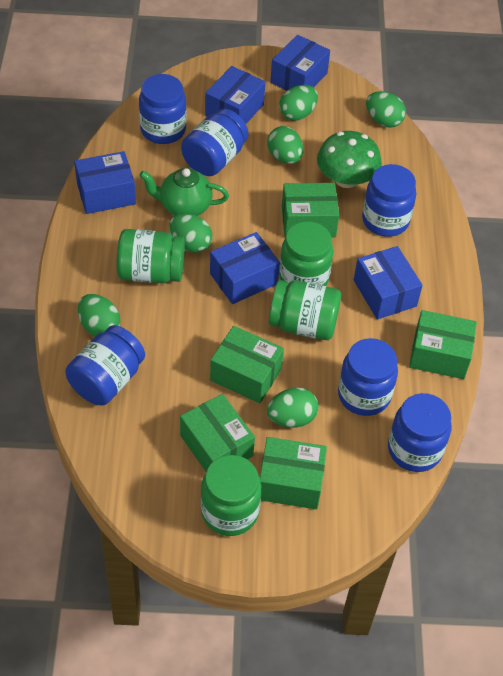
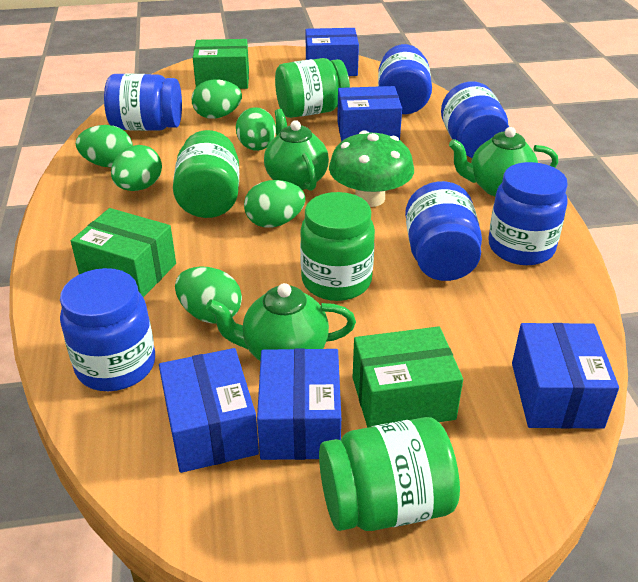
green box: 5 -> 3
green teapot: 1 -> 3

